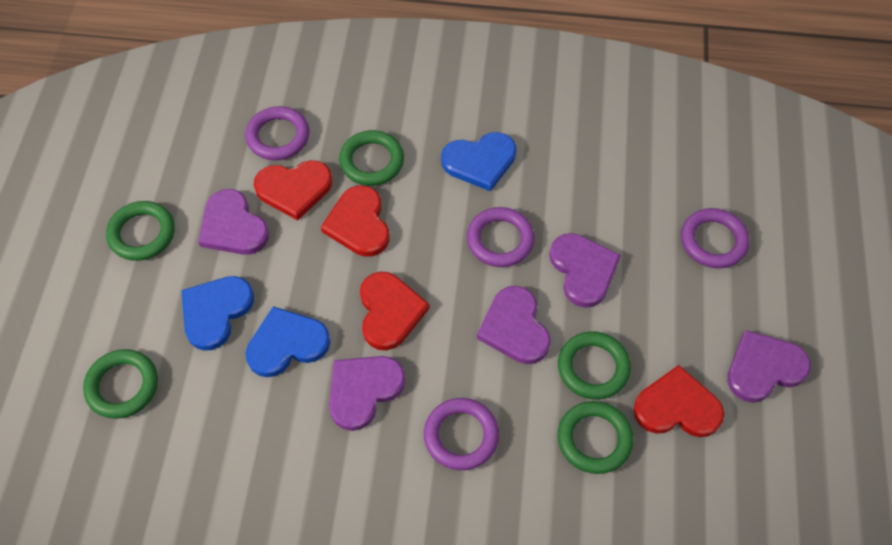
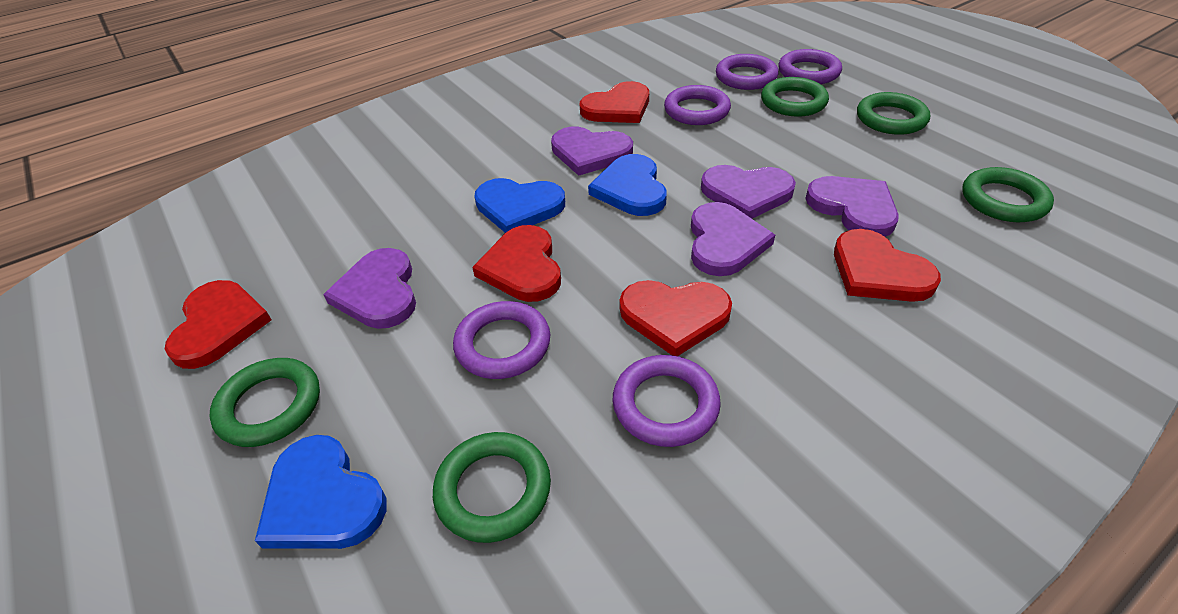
purple ring: 4 -> 5
red heart: 4 -> 5

